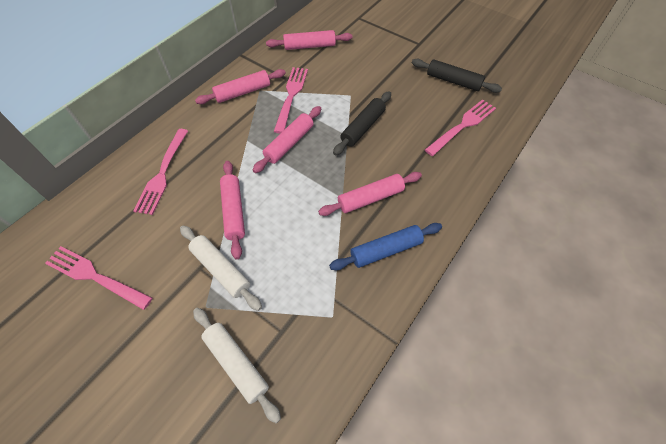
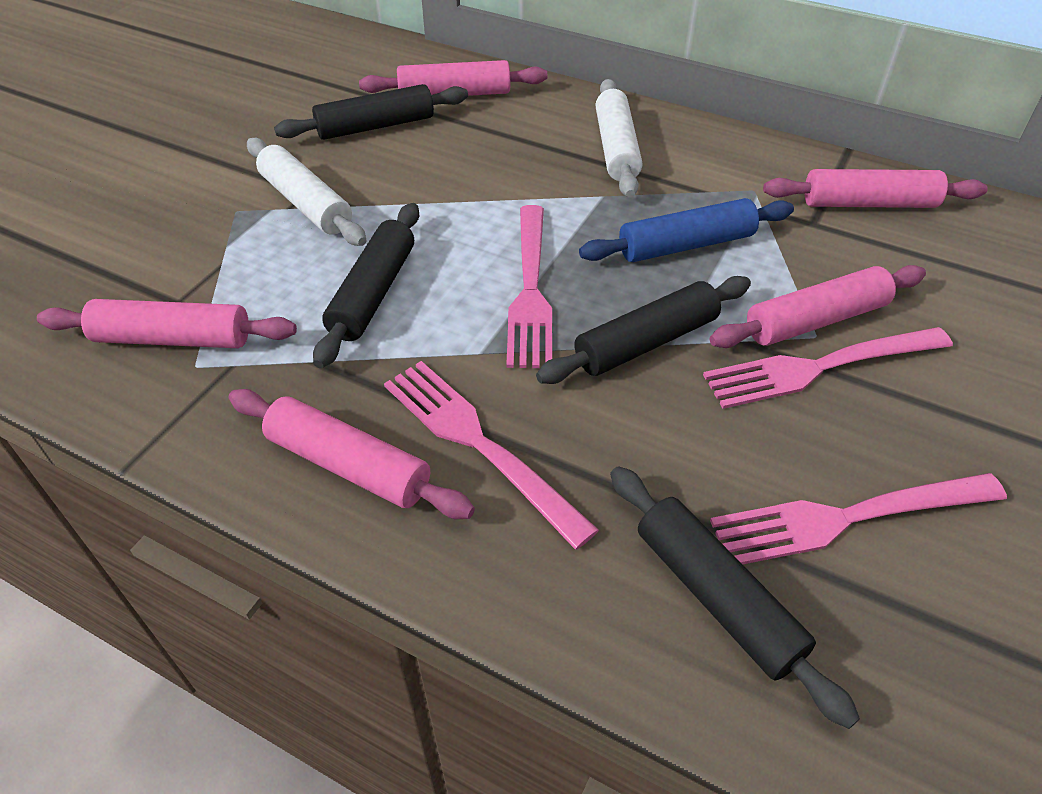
black rolling pin: 2 -> 4

